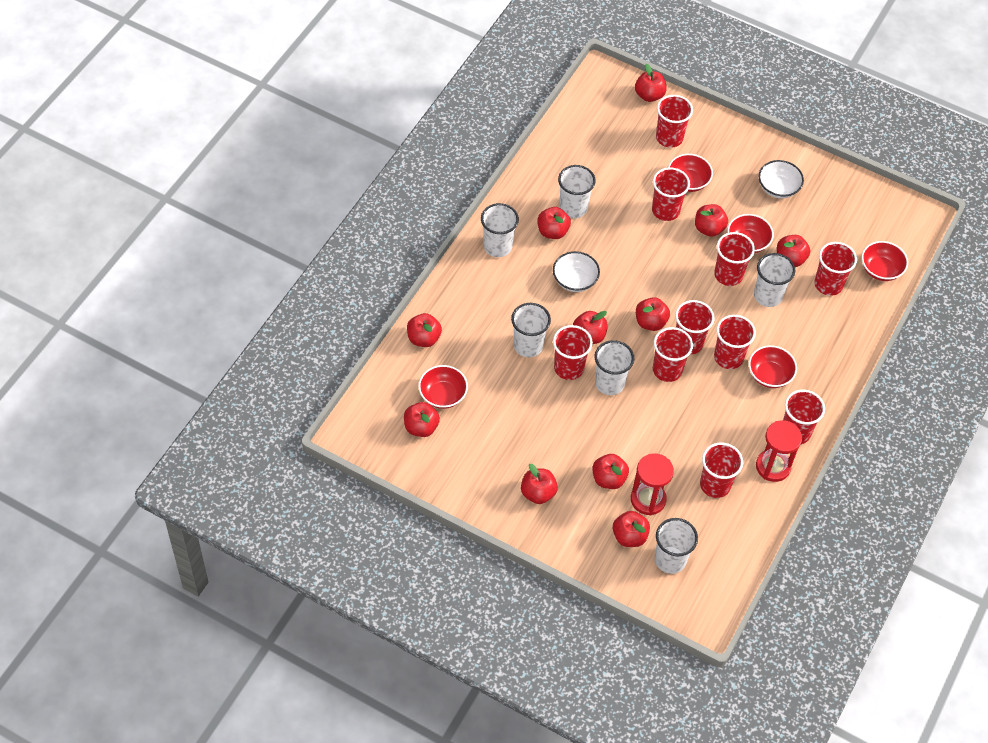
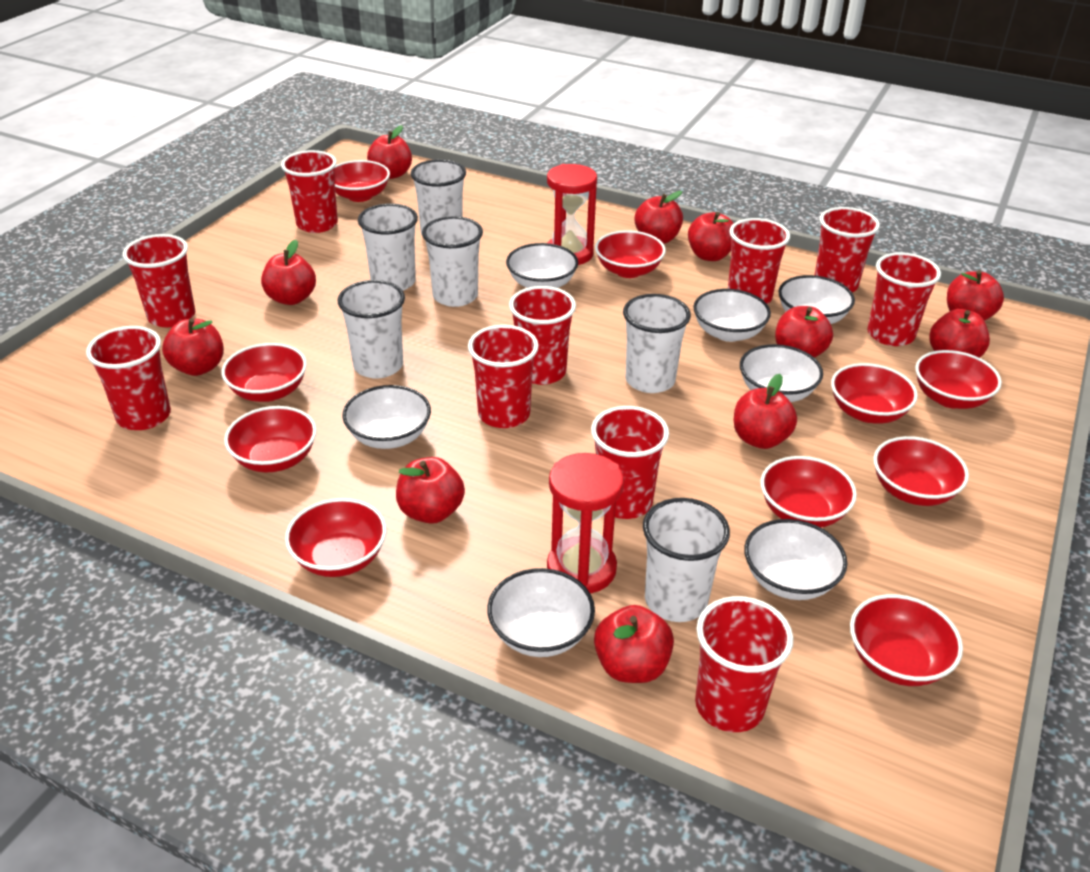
red bowl: 5 -> 10
white bowl: 2 -> 7

